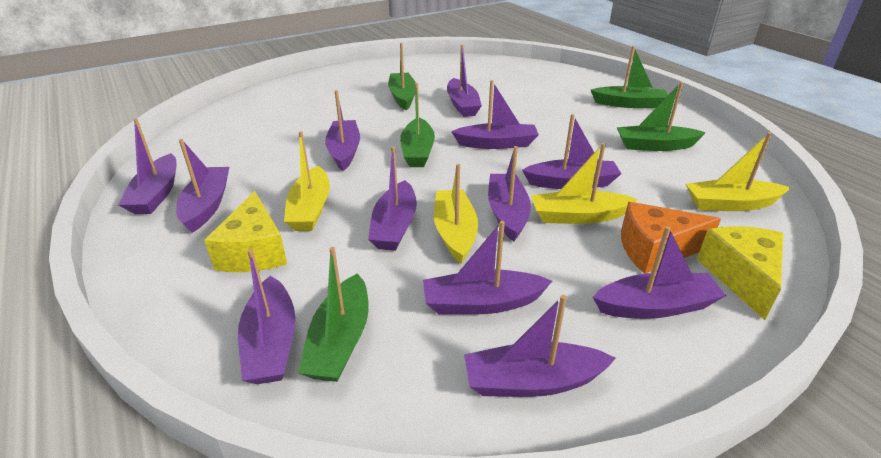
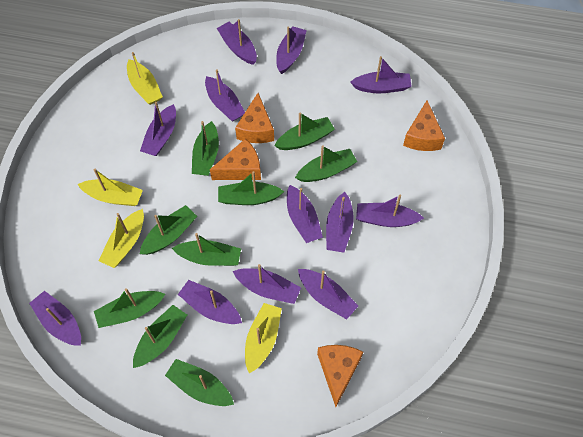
green boat: 5 -> 9
orange cheese: 1 -> 4
yellow cheese: 2 -> 0

